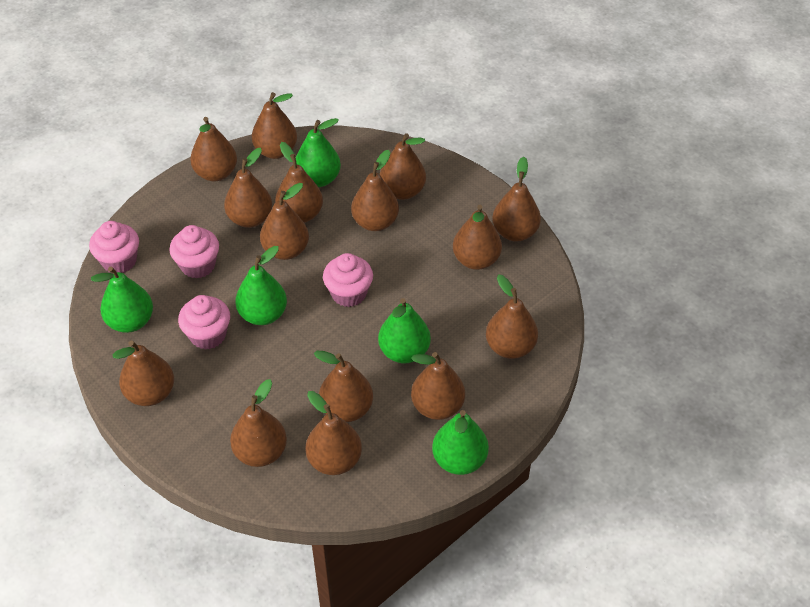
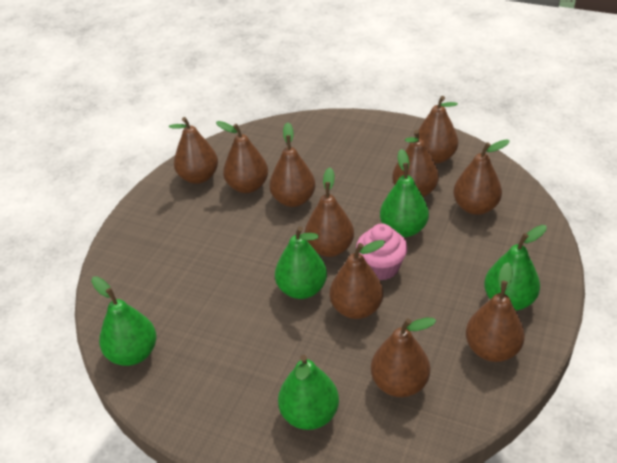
brown pear: 15 -> 10
pink cupcake: 4 -> 1

